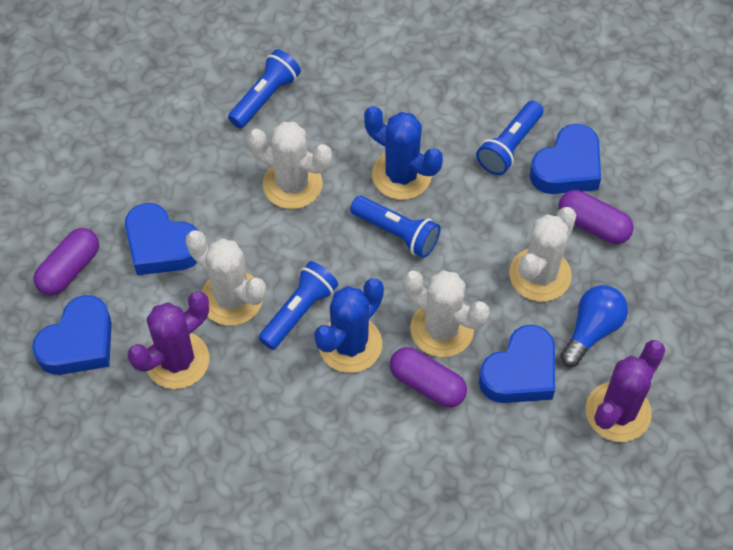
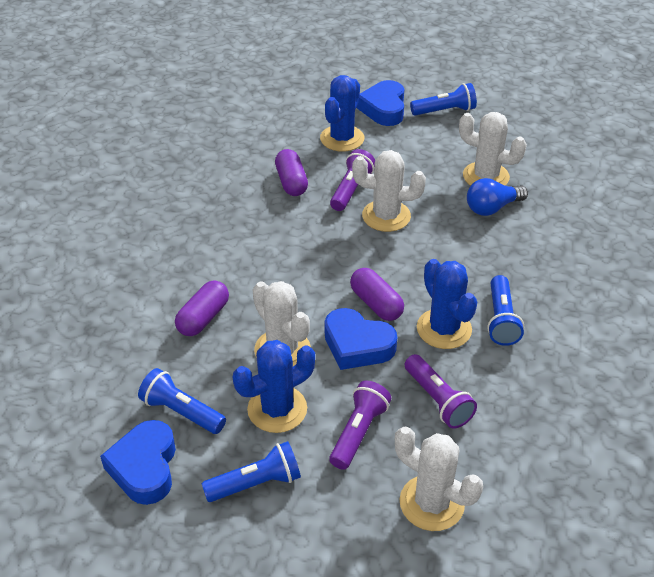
blue cactus: 2 -> 3
blue heart: 4 -> 3
purple cactus: 2 -> 0
purple flashlight: 0 -> 3

